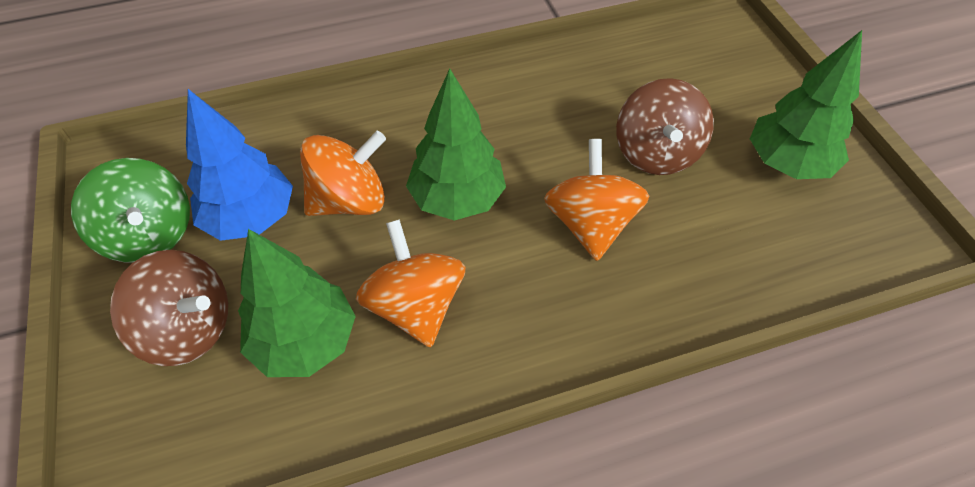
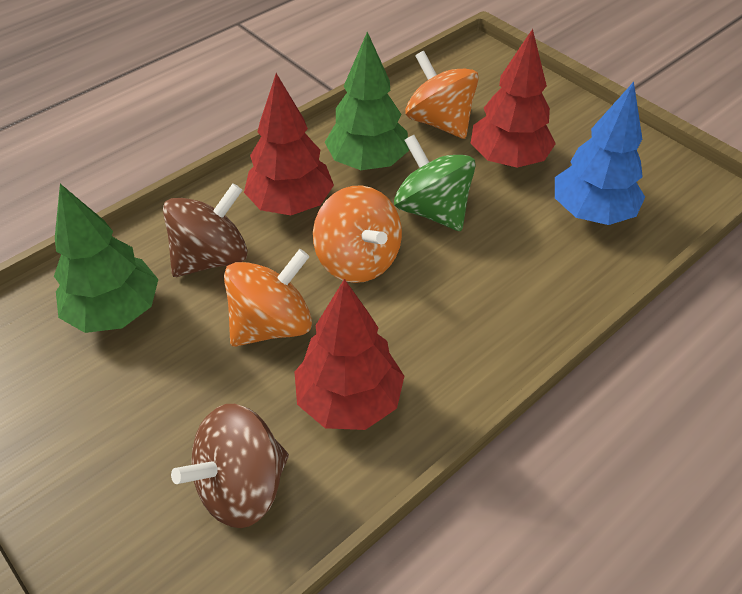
green tree: 3 -> 2
red tree: 0 -> 3

